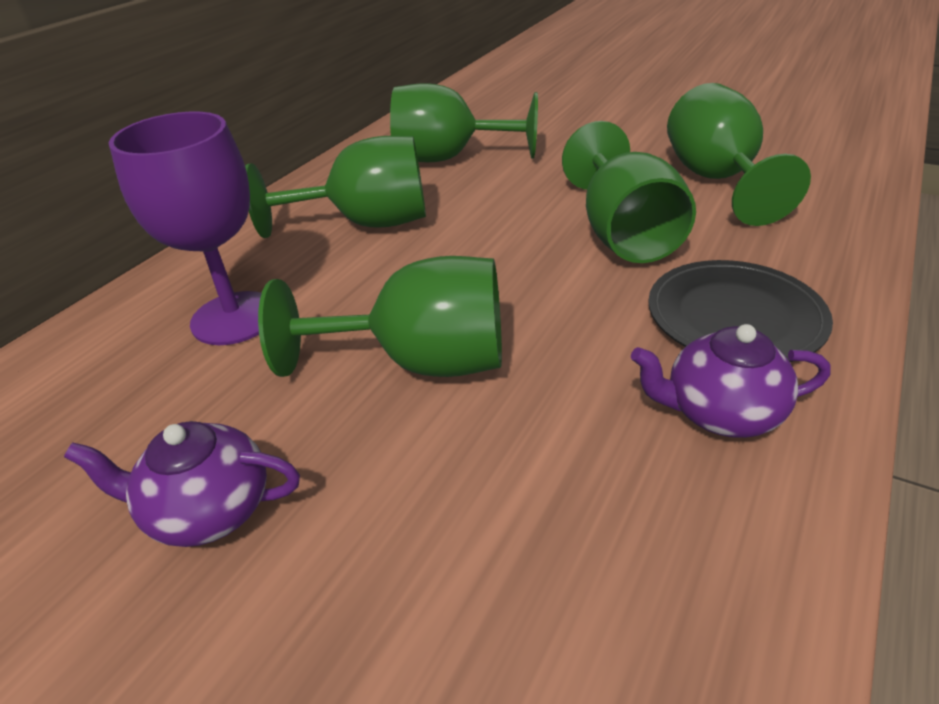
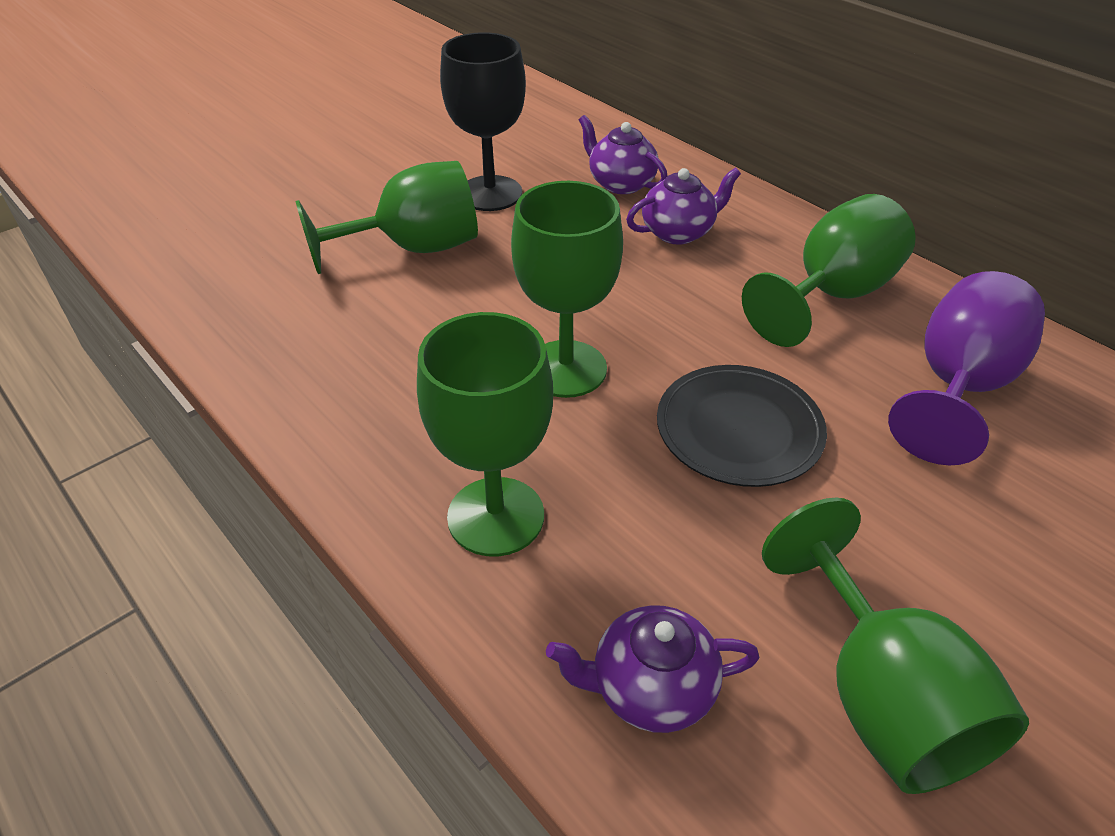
black goblet: 0 -> 1
purple teapot: 2 -> 3

